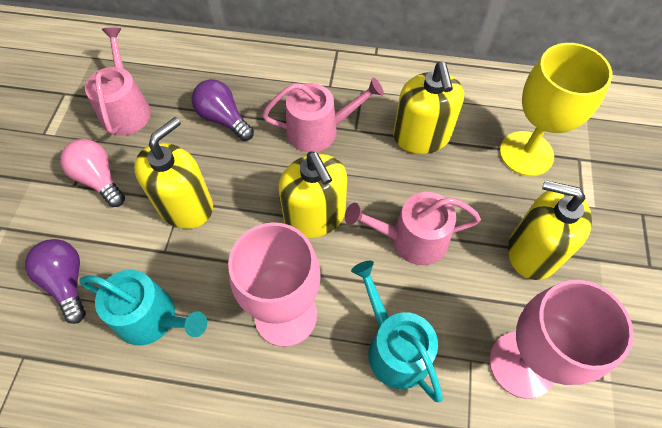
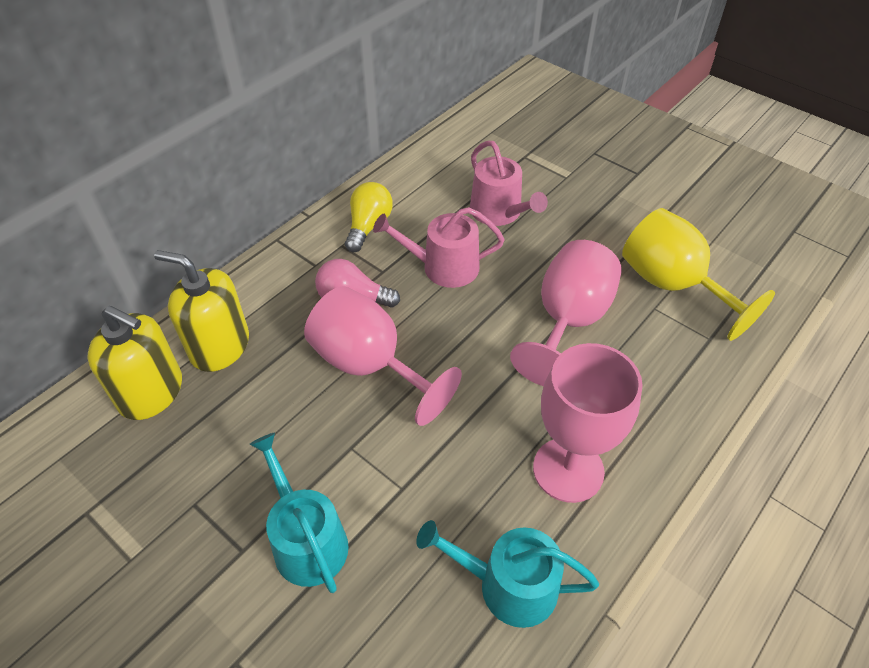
pink goblet: 2 -> 3
pink watering can: 3 -> 2
purple light bulb: 2 -> 0
yellow light bulb: 0 -> 1
yellow soap dispenser: 4 -> 2

